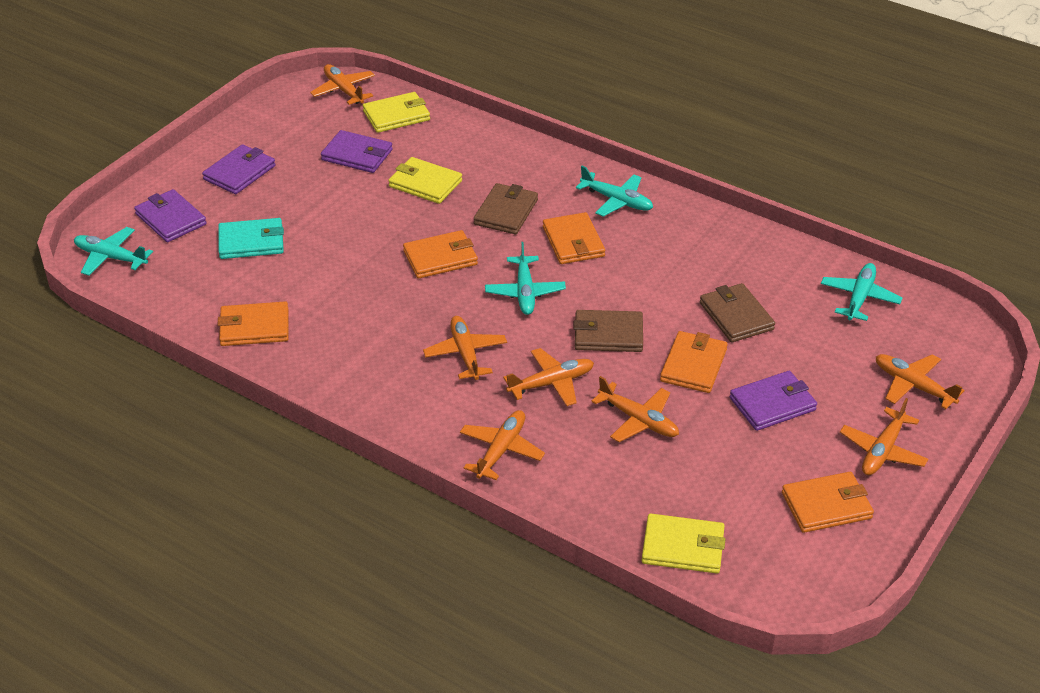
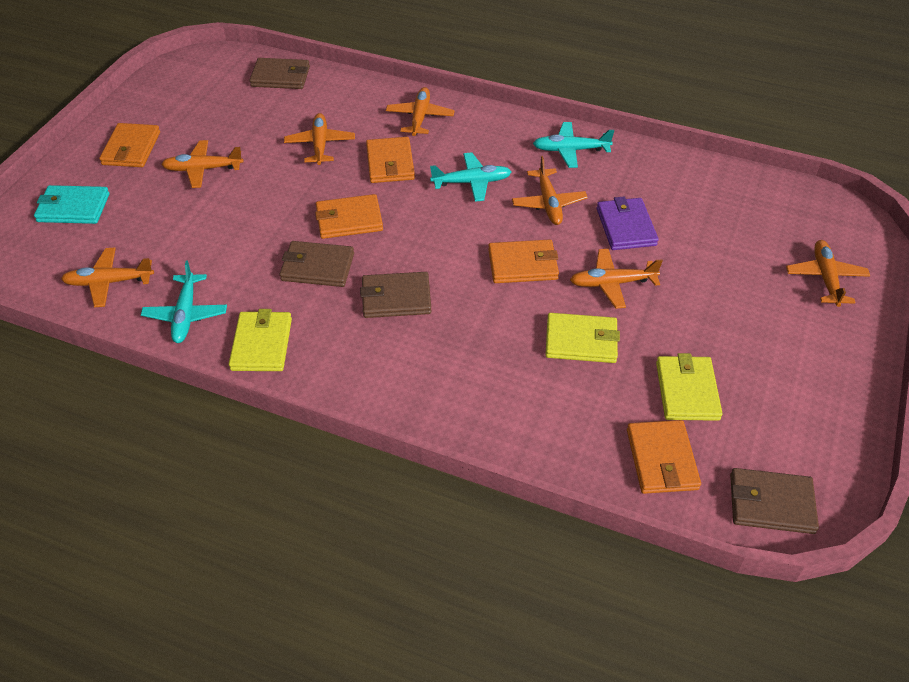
brown wallet: 3 -> 4
purple wallet: 4 -> 1
turquoise plane: 4 -> 3

